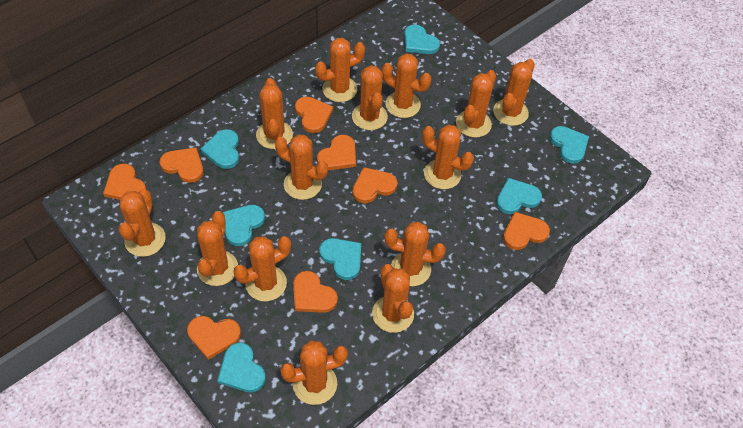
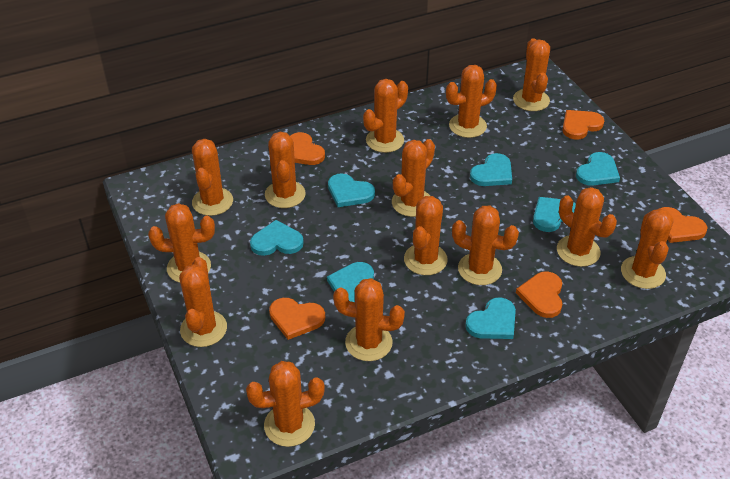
orange heart: 8 -> 5

